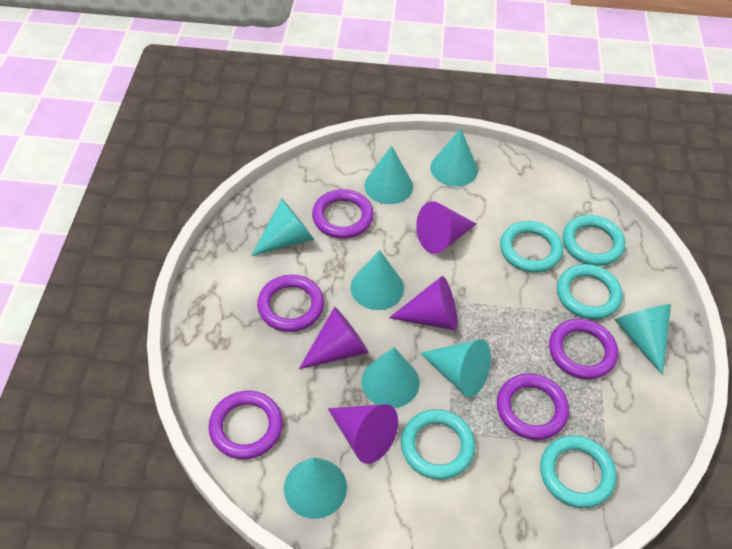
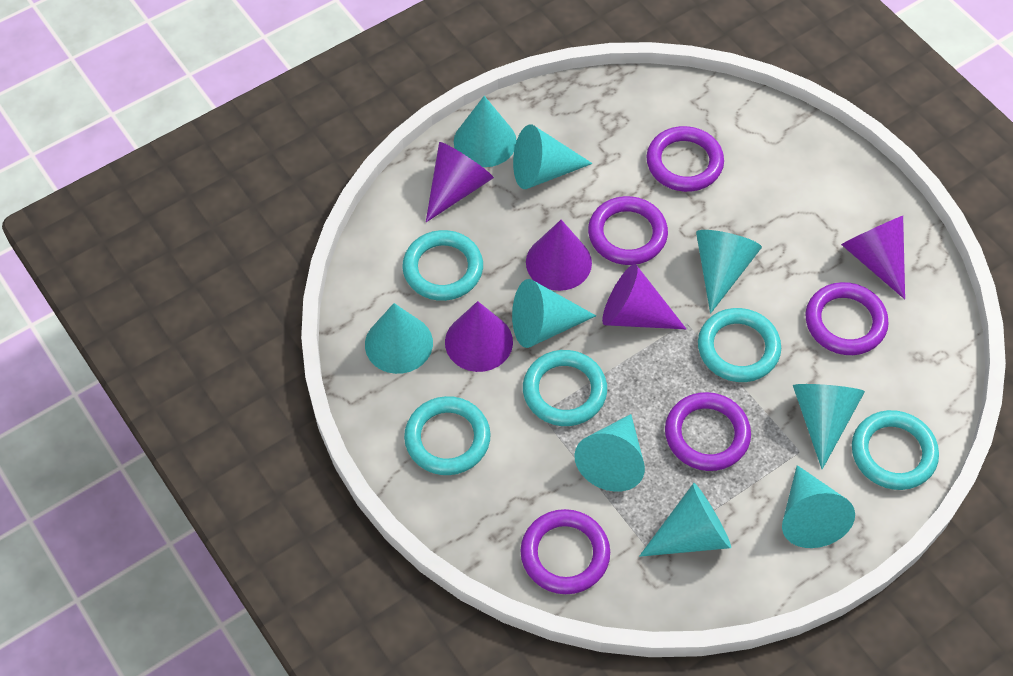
purple cone: 4 -> 5
turquoise cone: 8 -> 9

